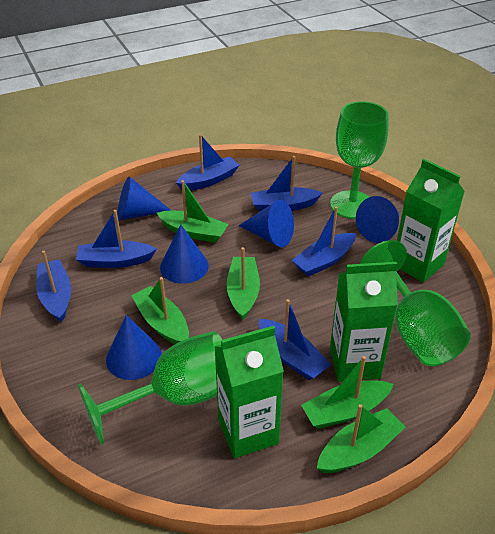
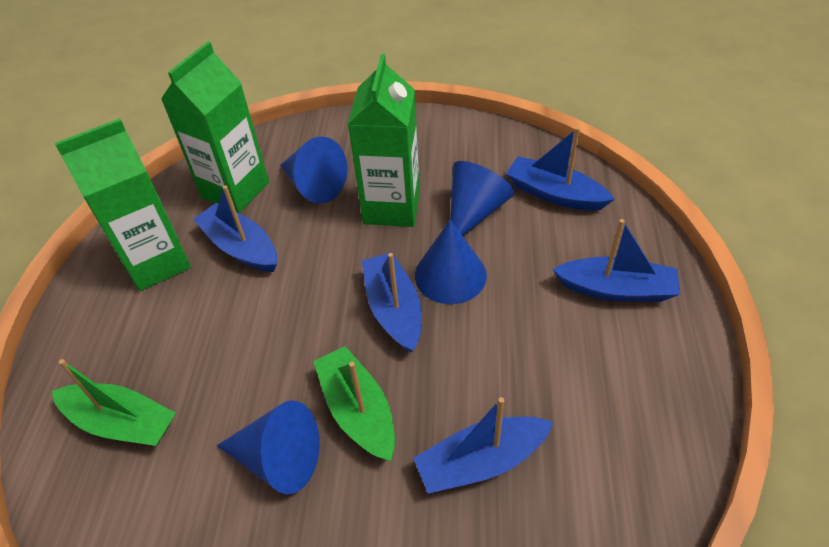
blue boat: 6 -> 5
blue cone: 5 -> 4
green boat: 5 -> 2
green goblet: 3 -> 0

